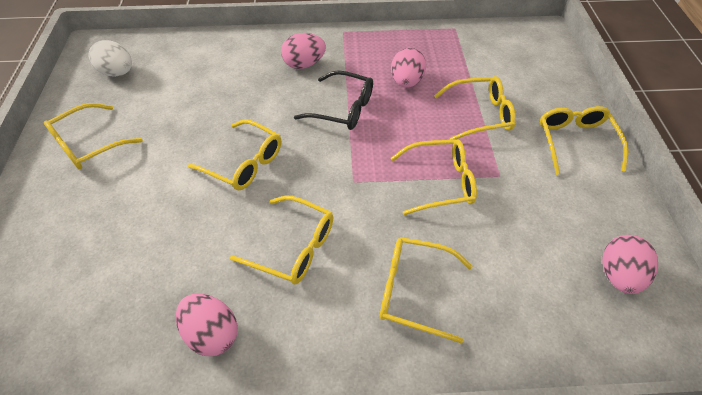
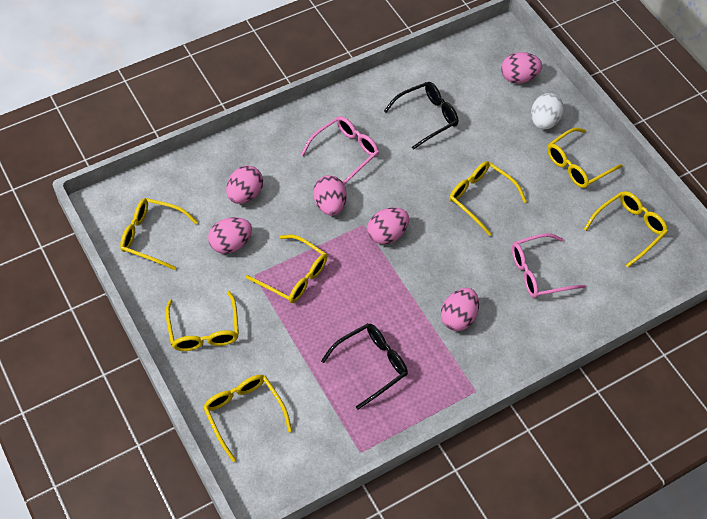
black glasses: 1 -> 2
pink egg: 4 -> 6
pink glasses: 0 -> 2

